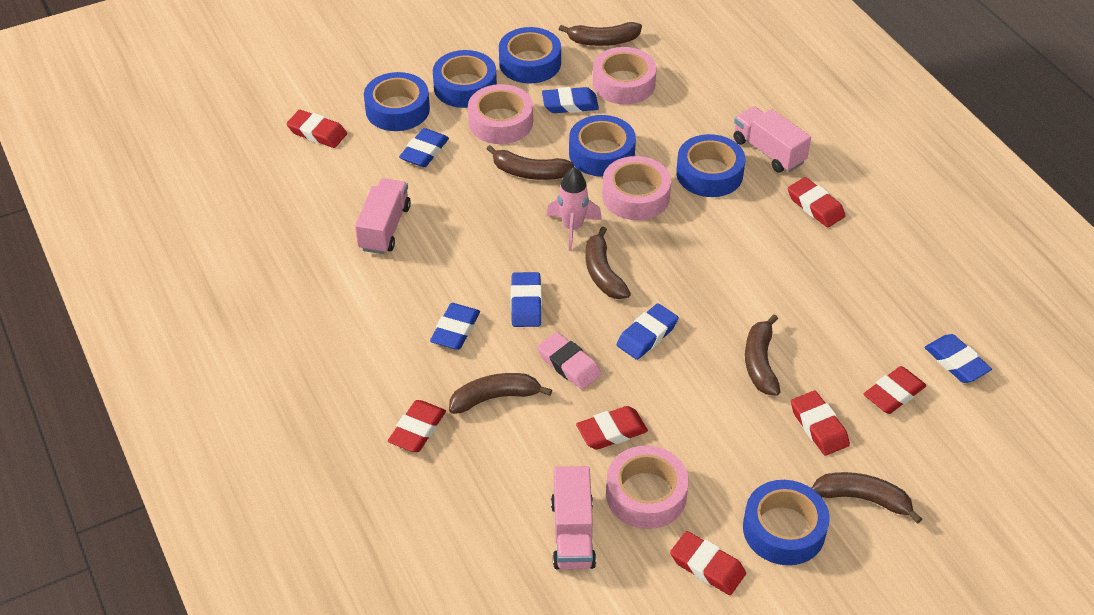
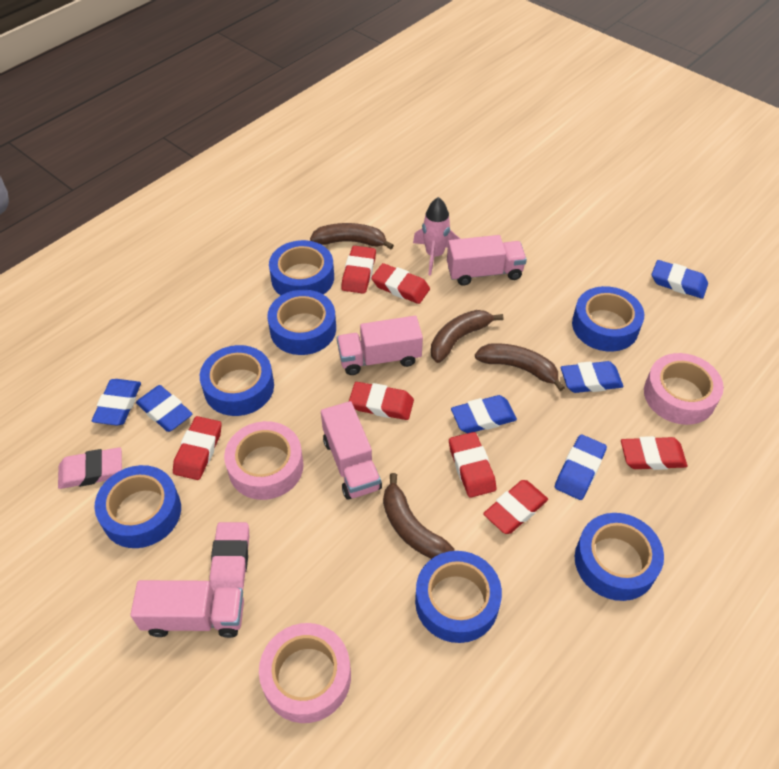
blue tape: 6 -> 7
brown banana: 6 -> 4
pink eraser: 1 -> 2
pink tape: 4 -> 3
pink truck: 3 -> 4

